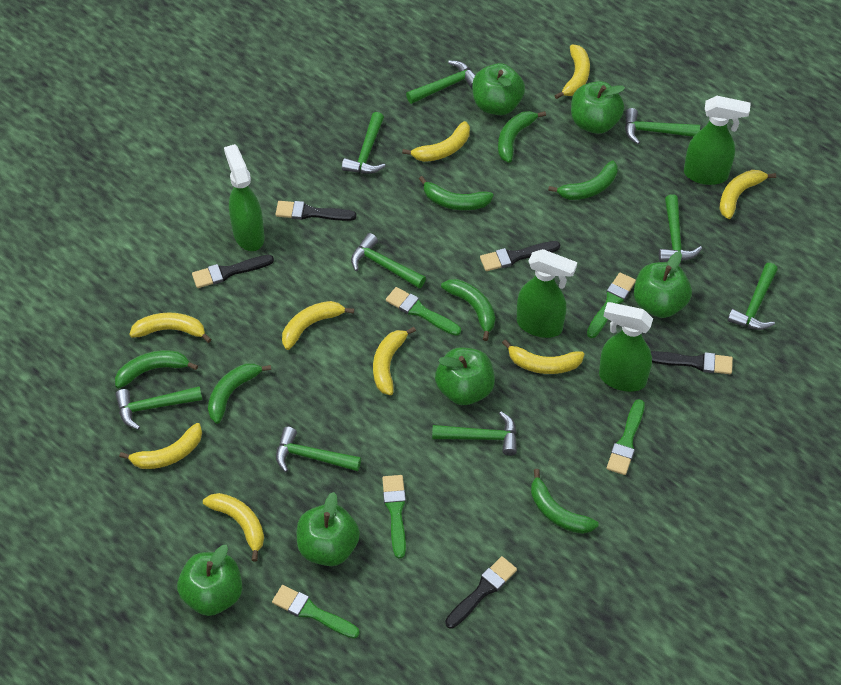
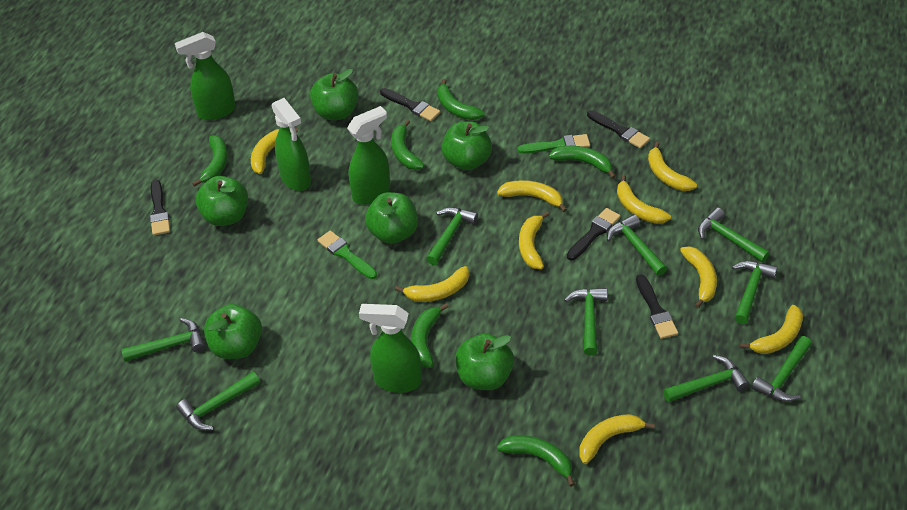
green banana: 7 -> 6
green brush: 5 -> 2

